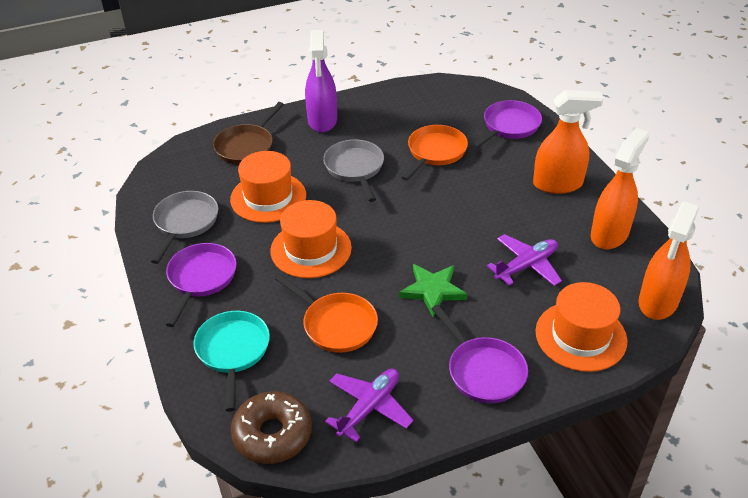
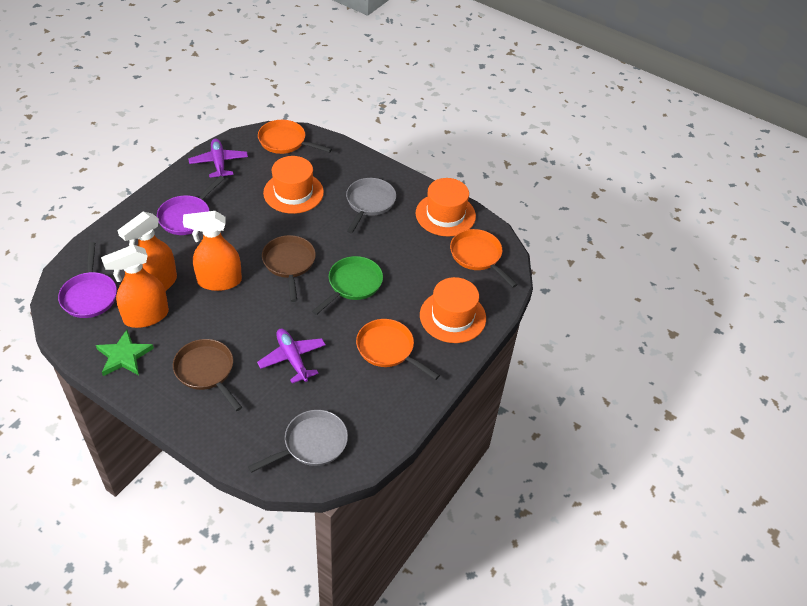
brown donut: 1 -> 0
brown pan: 1 -> 2
green pan: 0 -> 1
orange pan: 2 -> 3
purple pan: 3 -> 2
purple spray bottle: 1 -> 0
turquoise pan: 1 -> 0

